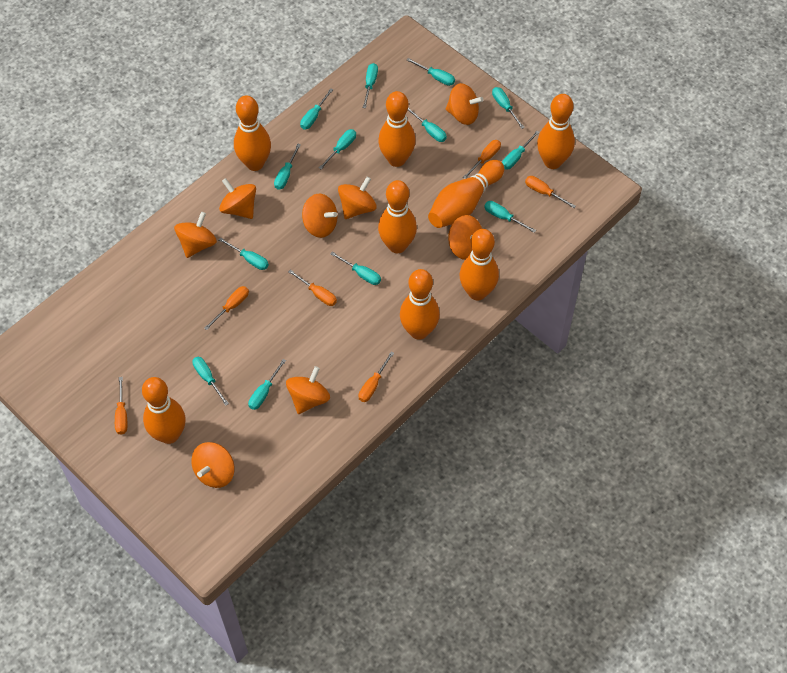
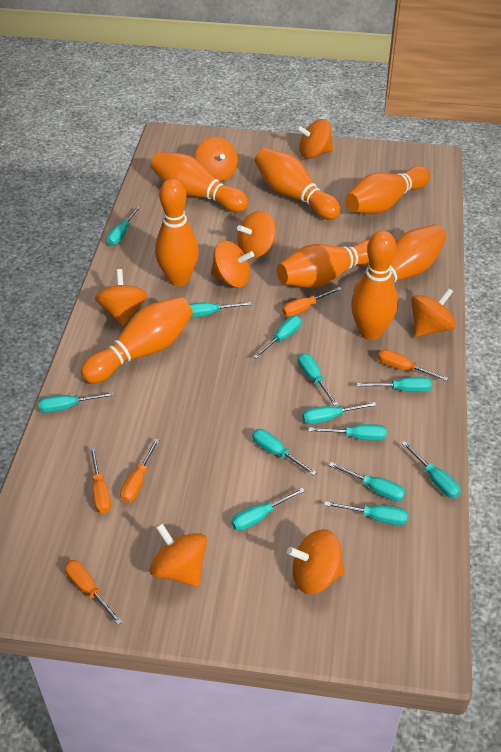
orange screwdriver: 6 -> 5

